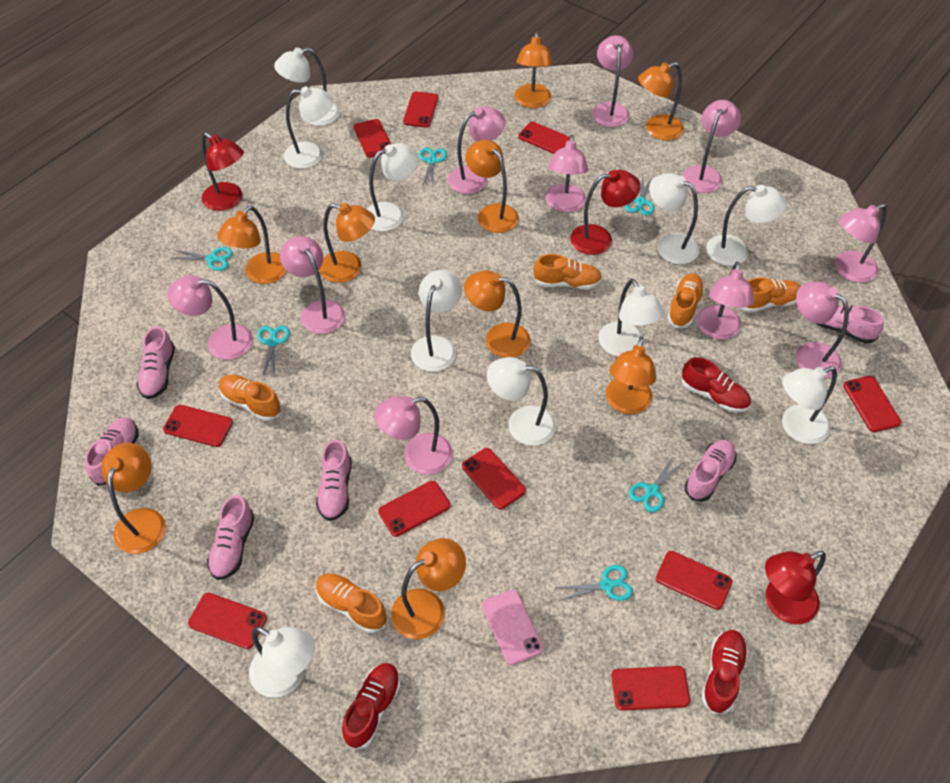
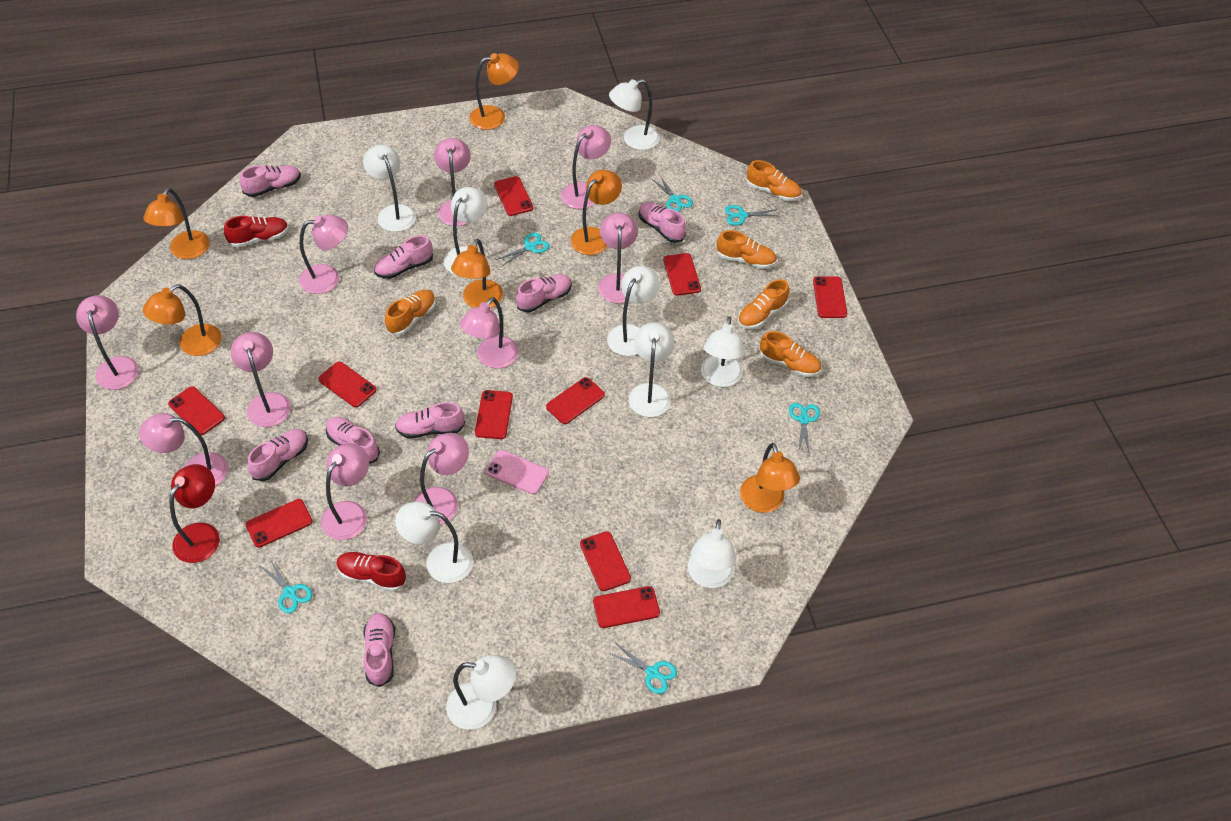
orange lamp: 9 -> 6
pink shoe: 6 -> 8
red lamp: 3 -> 1
red shoe: 3 -> 2
white lamp: 10 -> 9

